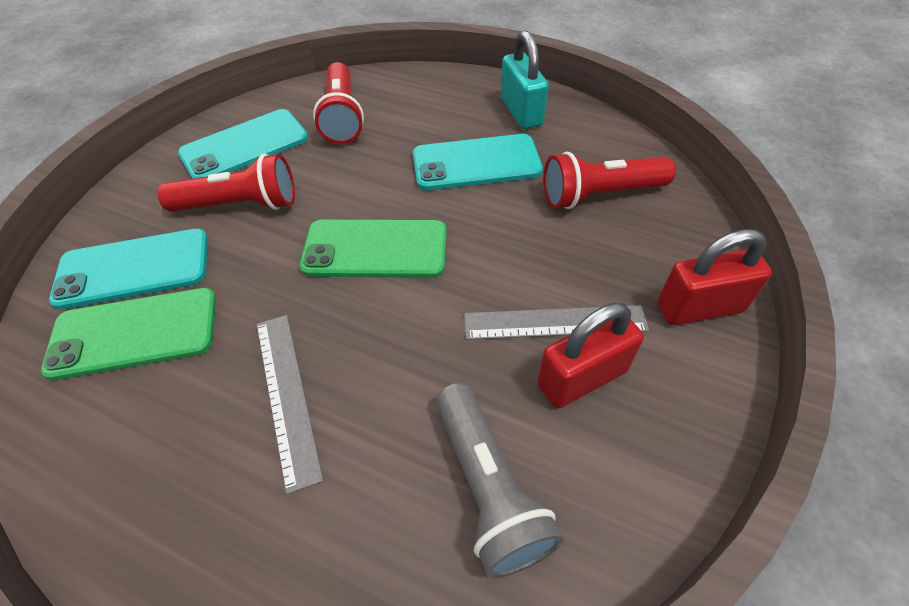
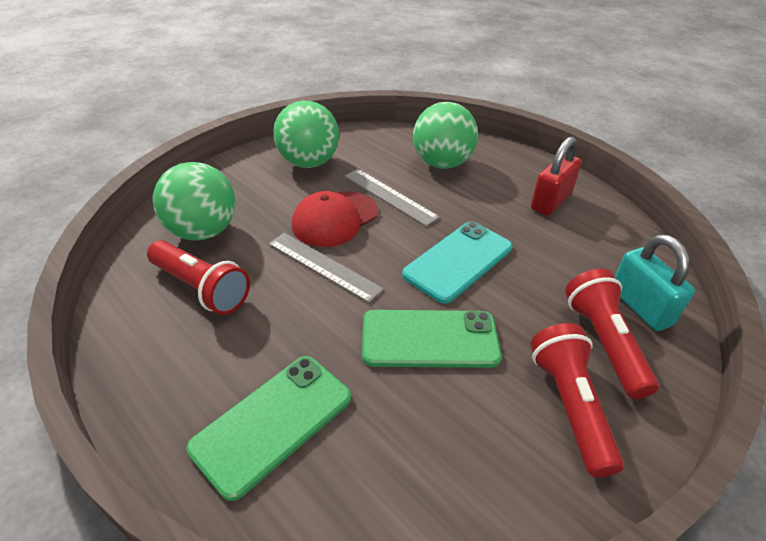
green ball: 0 -> 3
grey flashlight: 1 -> 0
red cap: 0 -> 1
red padlock: 2 -> 1
turquoise phone: 3 -> 1

